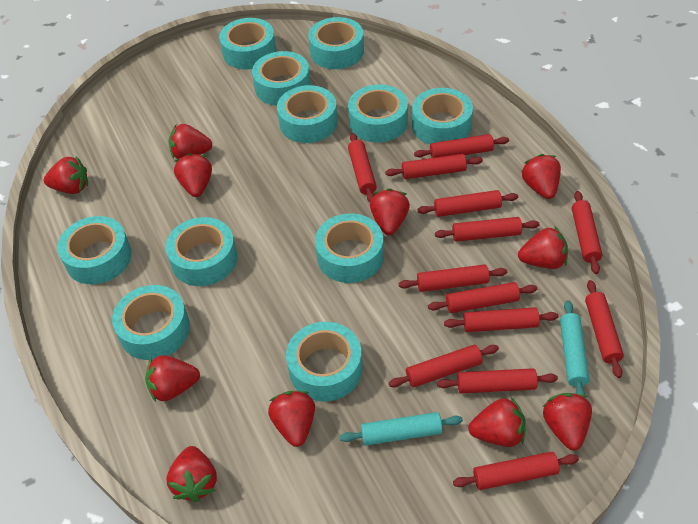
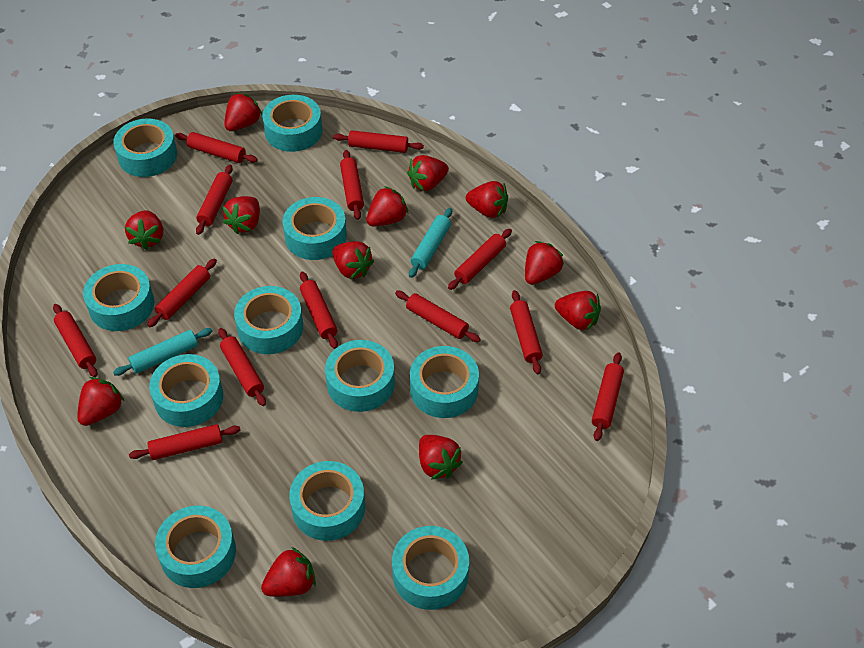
red strawberry: 11 -> 12

